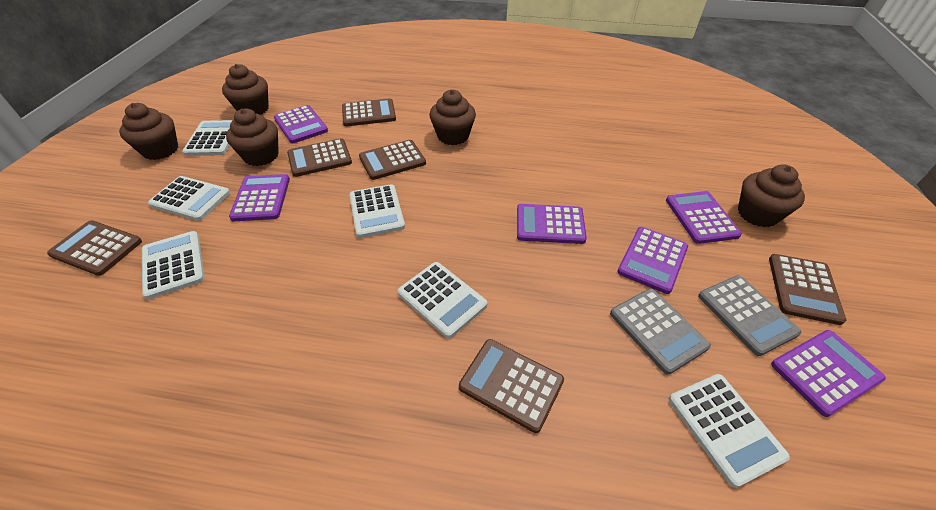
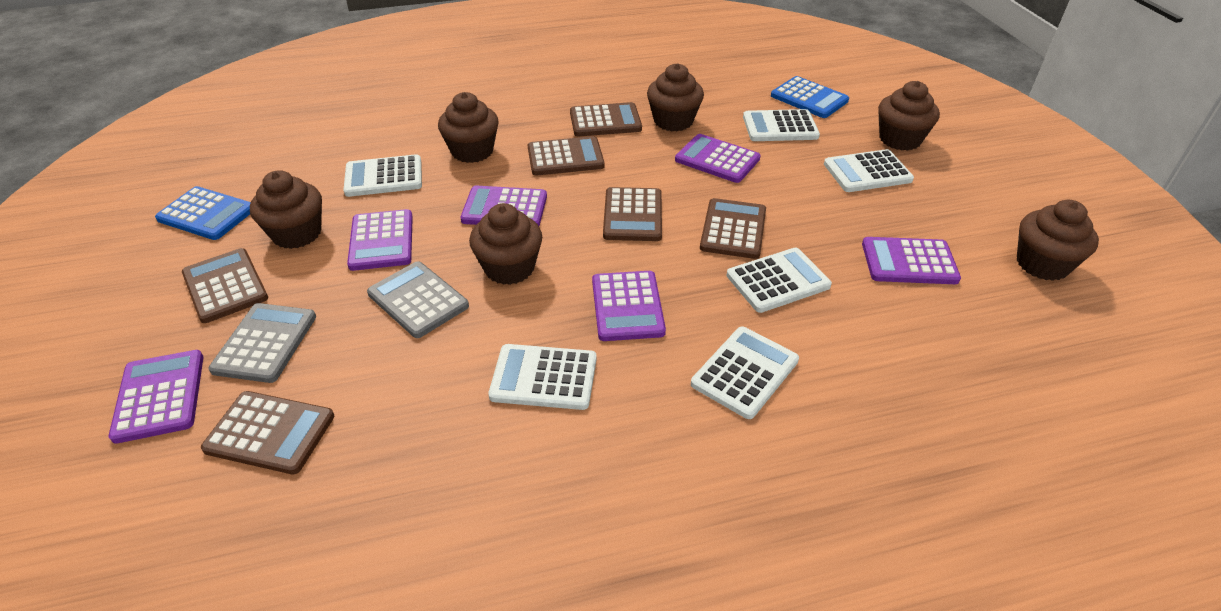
blue calculator: 0 -> 2
brown cupcake: 5 -> 6

